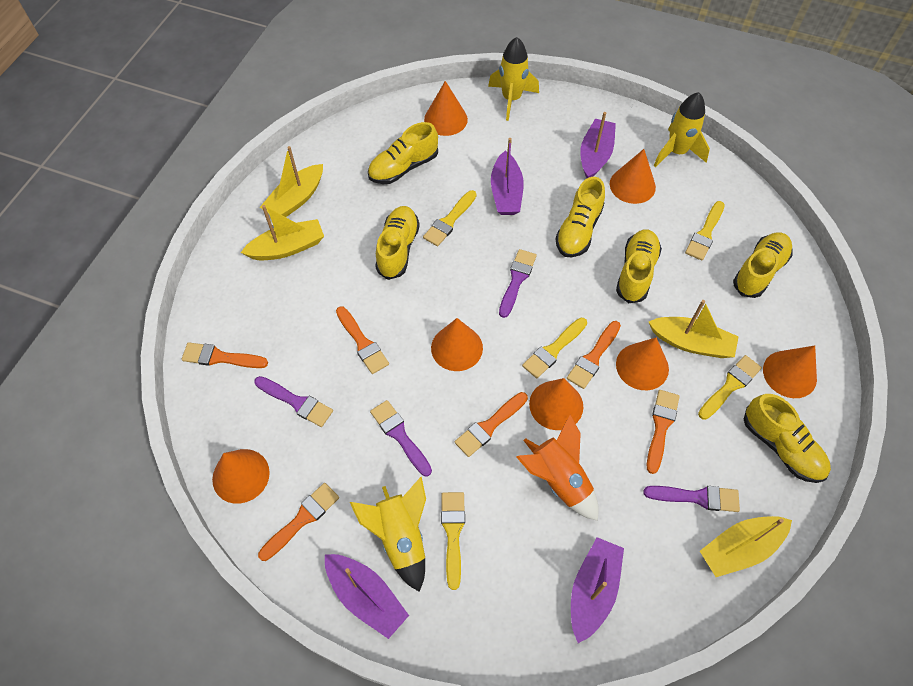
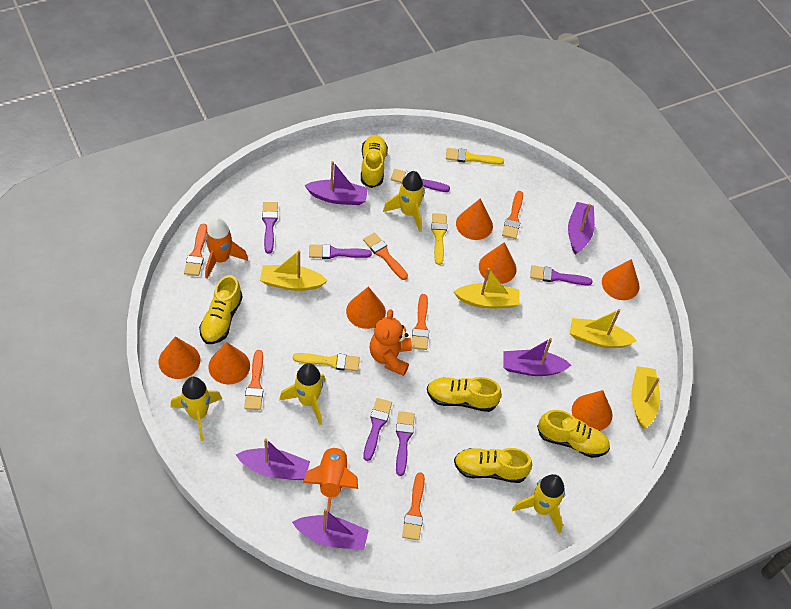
orange rocket: 1 -> 2
orange teddy bear: 0 -> 1
purple boat: 4 -> 5
purple brush: 4 -> 6
yellow brush: 5 -> 3
yellow rocket: 3 -> 4
yellow shoe: 6 -> 5

